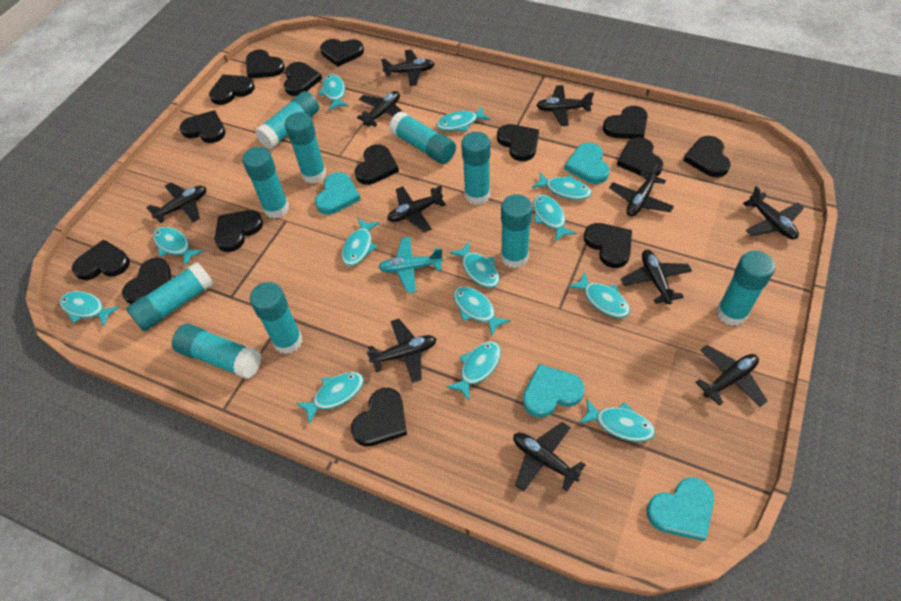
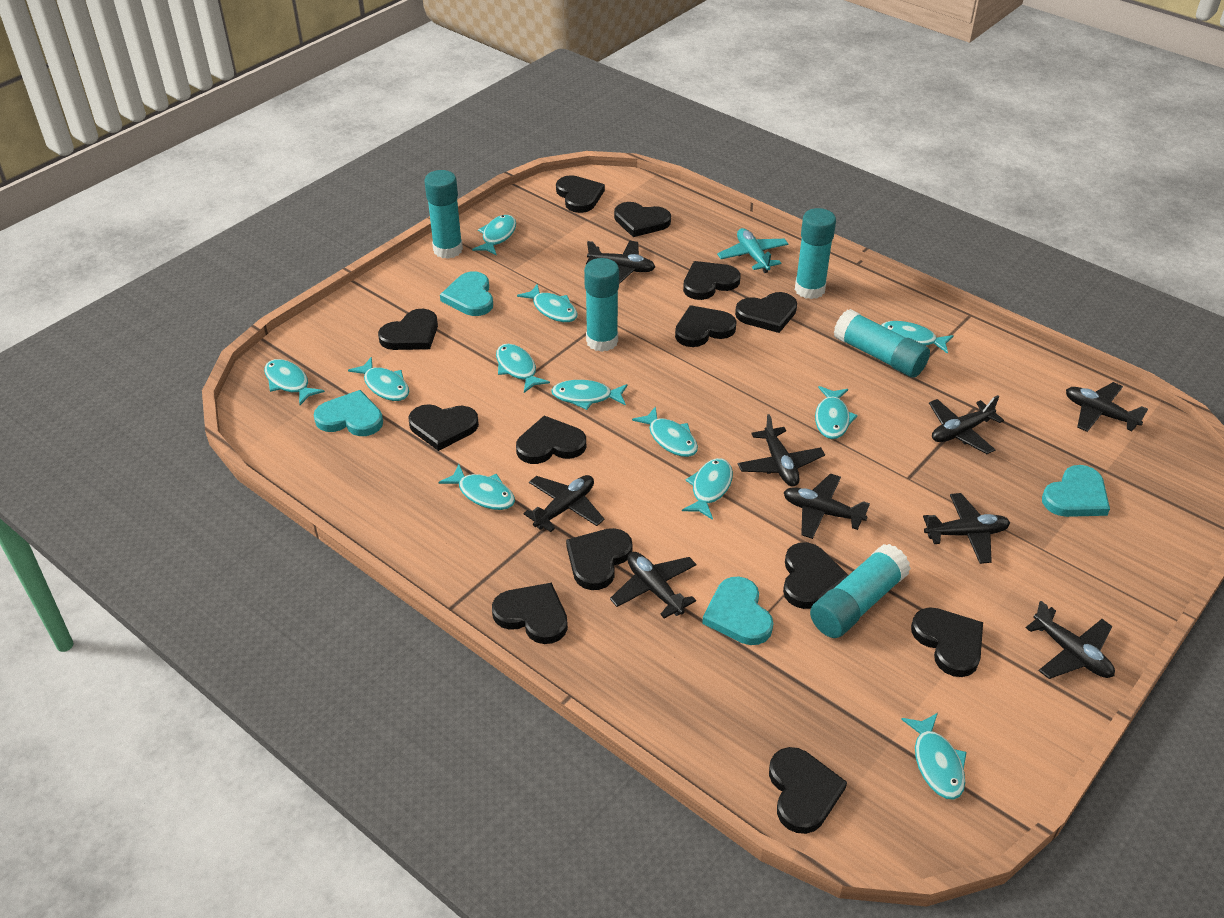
black heart: 15 -> 13
black plane: 11 -> 9
turquoise fish: 13 -> 12
turquoise glue stick: 10 -> 5

